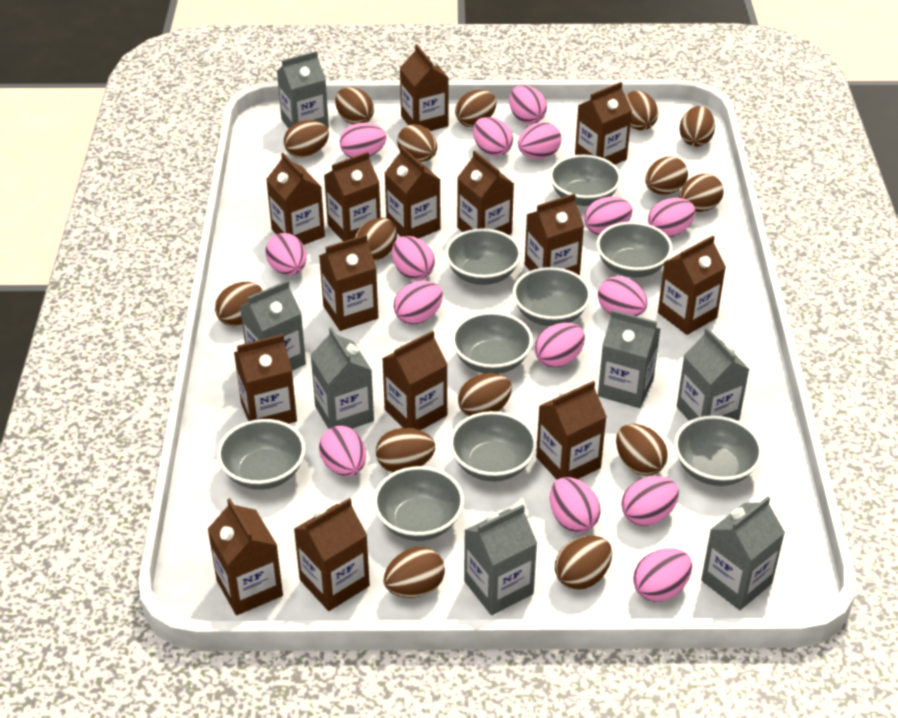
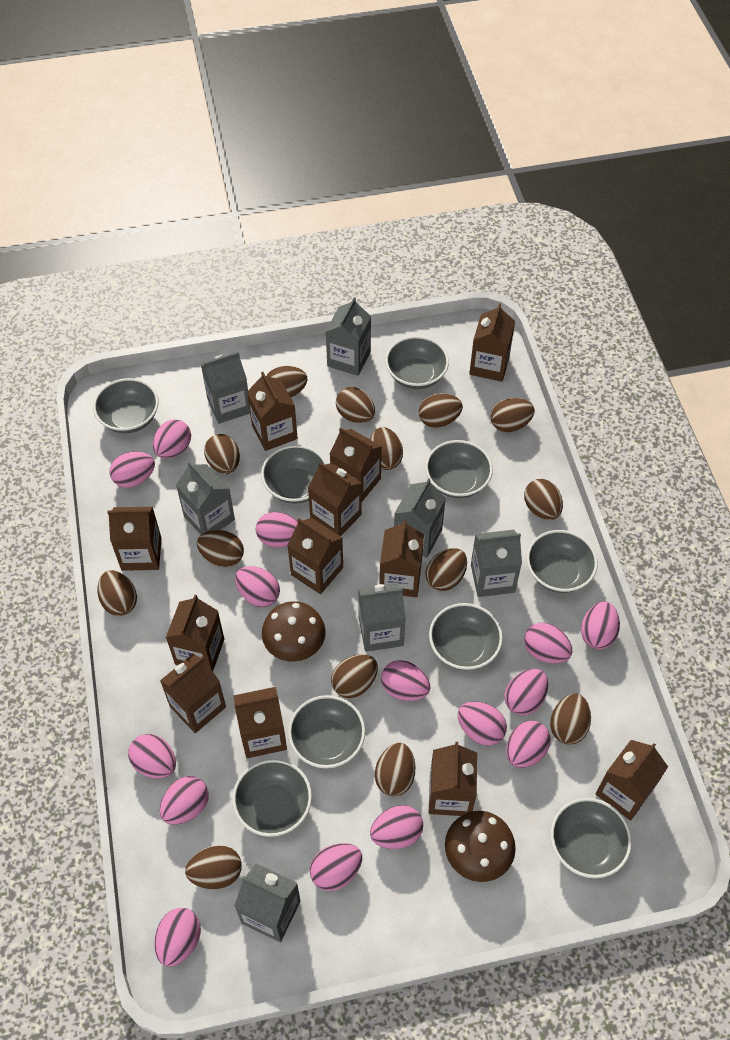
brown carton: 14 -> 12
brown egg: 15 -> 14
brown mushroom: 0 -> 2

